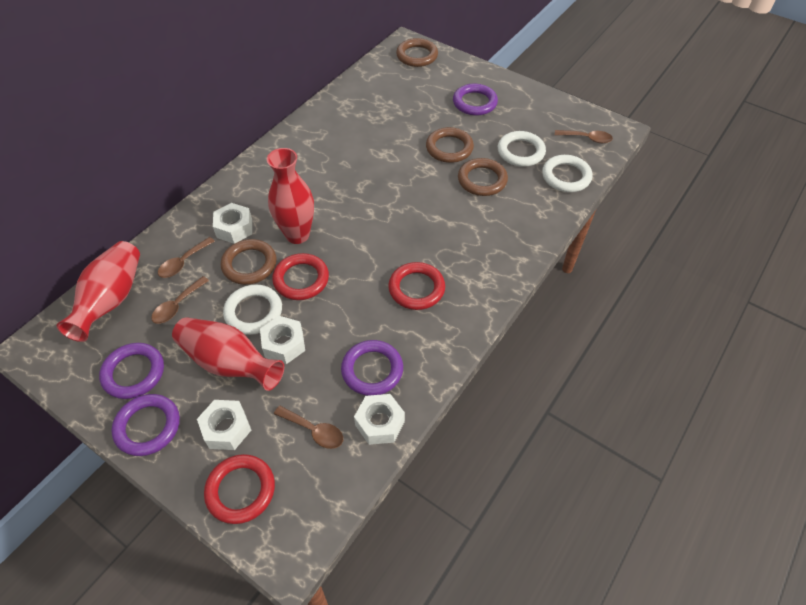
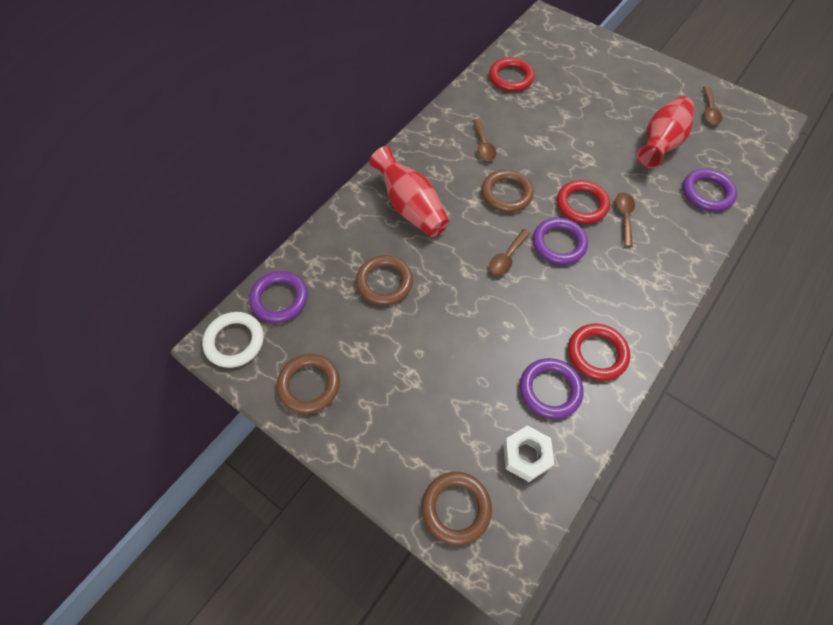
red vase: 3 -> 2
white nut: 4 -> 1
white ring: 3 -> 1

